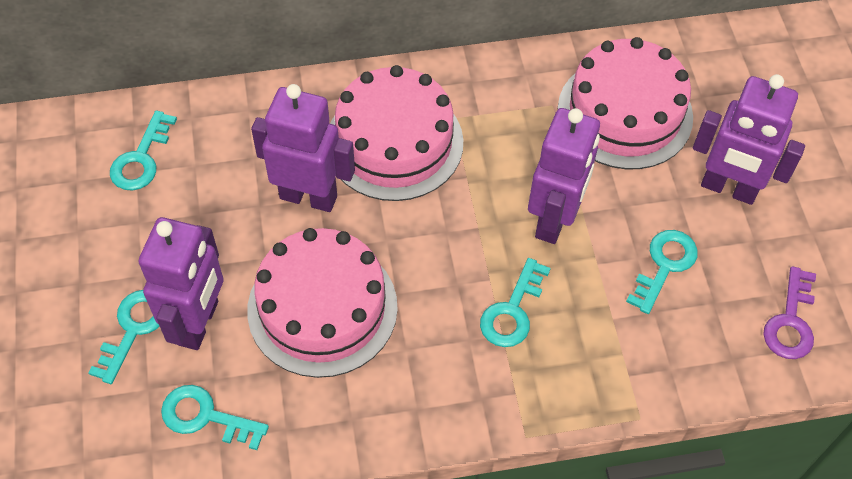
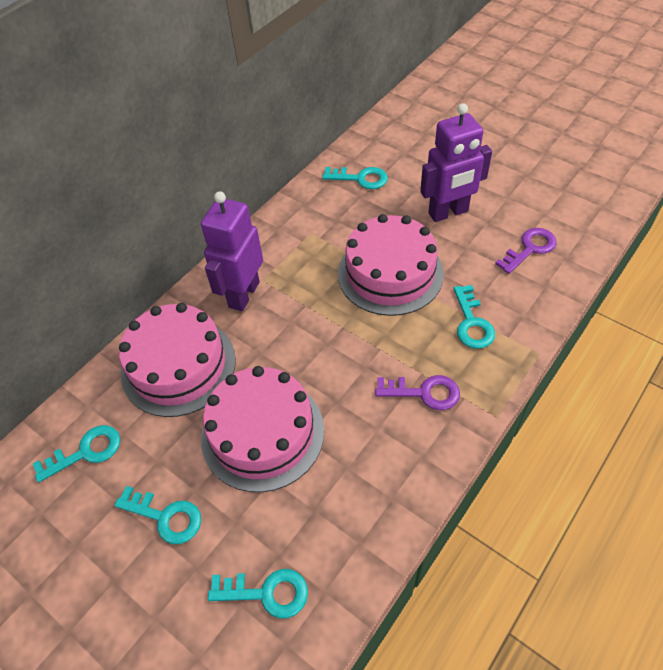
purple key: 1 -> 2
purple robot: 4 -> 2

